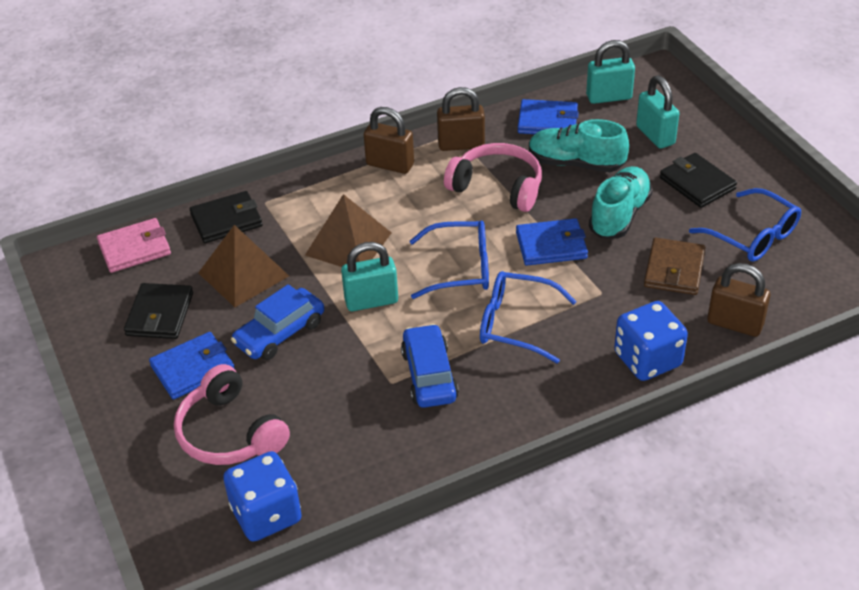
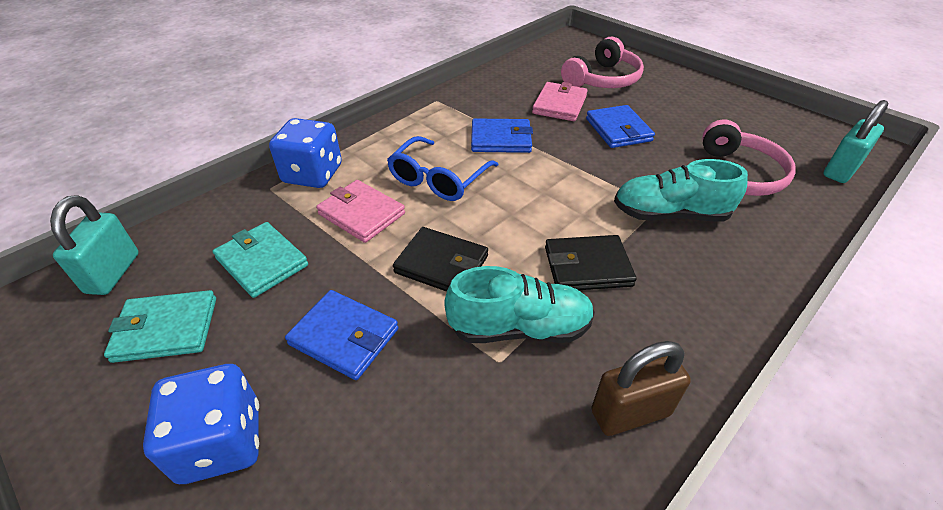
black wallet: 3 -> 2
blue car: 2 -> 0
blue glasses: 3 -> 1
brown padlock: 3 -> 1
brown pyramid: 2 -> 0
brown wallet: 1 -> 0
pink wallet: 1 -> 2
turquoise padlock: 3 -> 2
turquoise wallet: 0 -> 2

